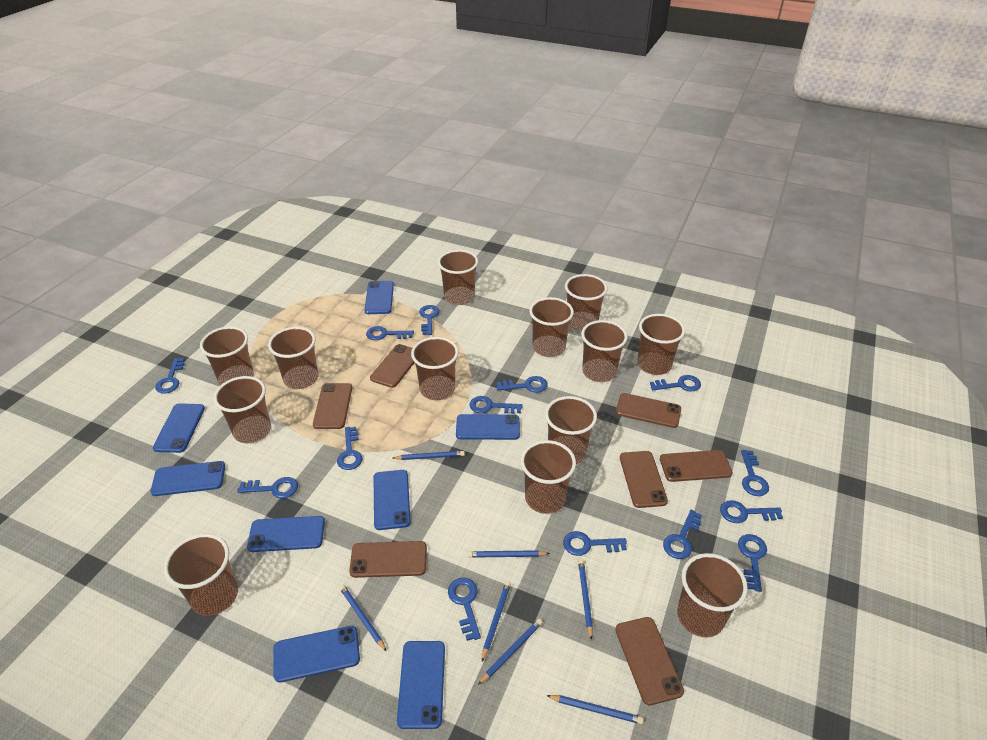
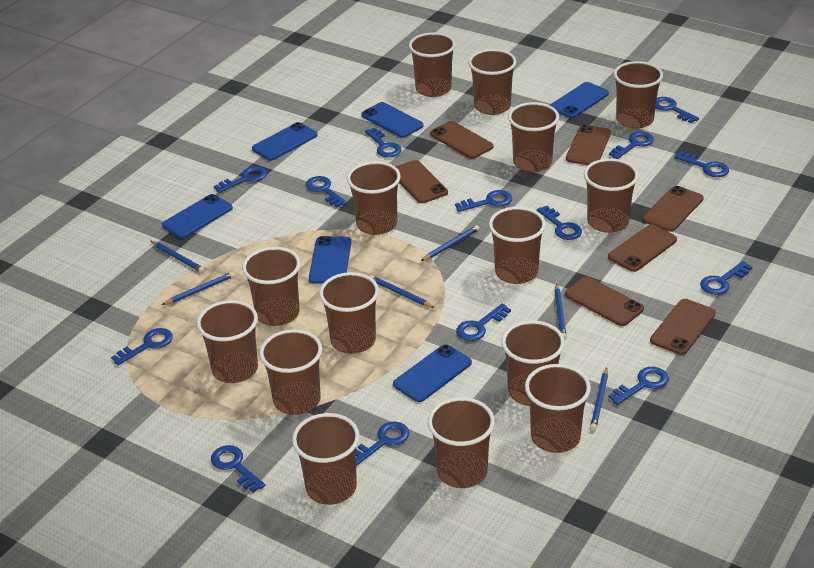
blue pencil: 7 -> 6
blue phone: 8 -> 6
brown cup: 13 -> 15

